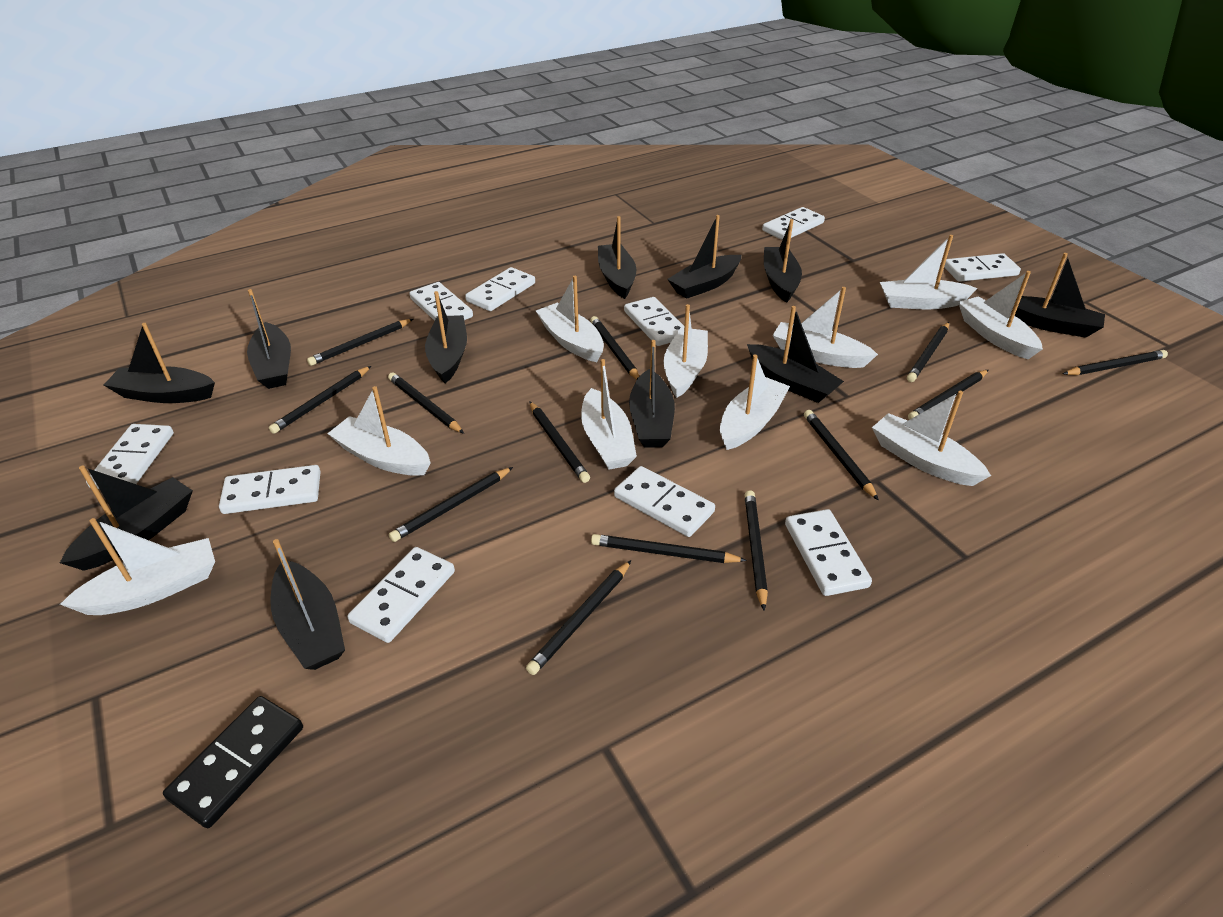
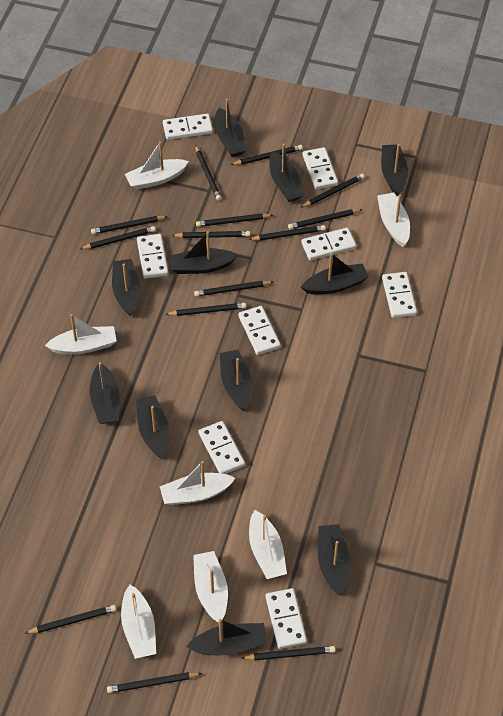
black domino: 1 -> 0
black pencil: 13 -> 14
white boat: 10 -> 7
white domino: 10 -> 8

